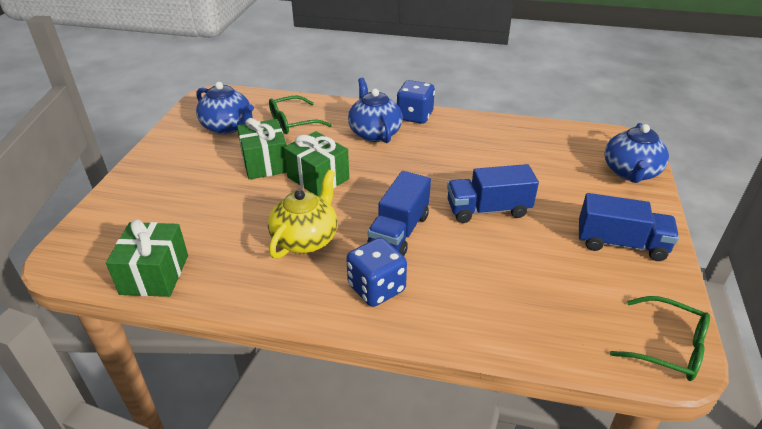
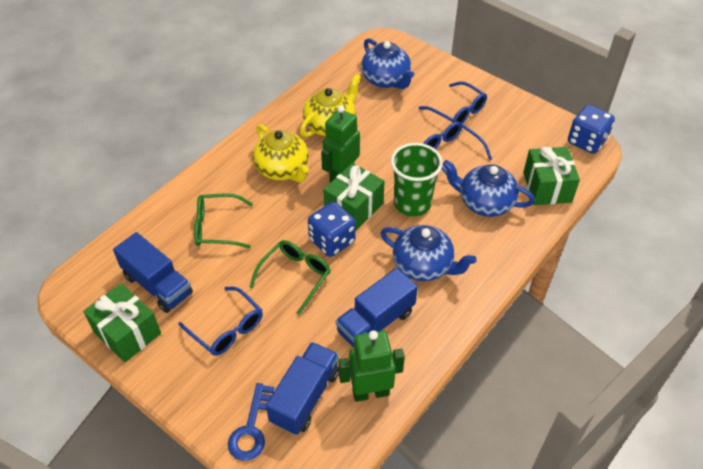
blue glasses: 0 -> 3
blue key: 0 -> 1
green cup: 0 -> 1
green robot: 0 -> 2
yellow teapot: 1 -> 2

